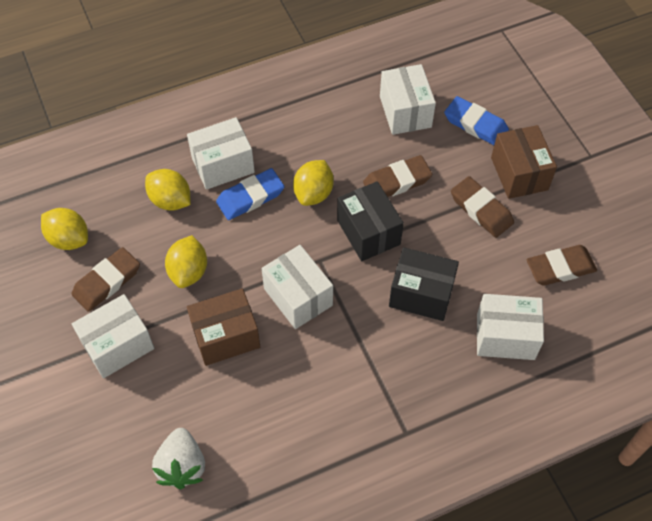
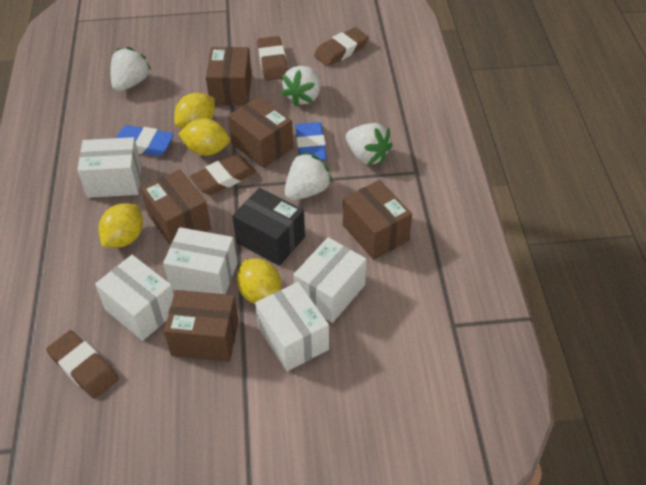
black box: 2 -> 1
brown box: 2 -> 5
white strawberry: 1 -> 4

